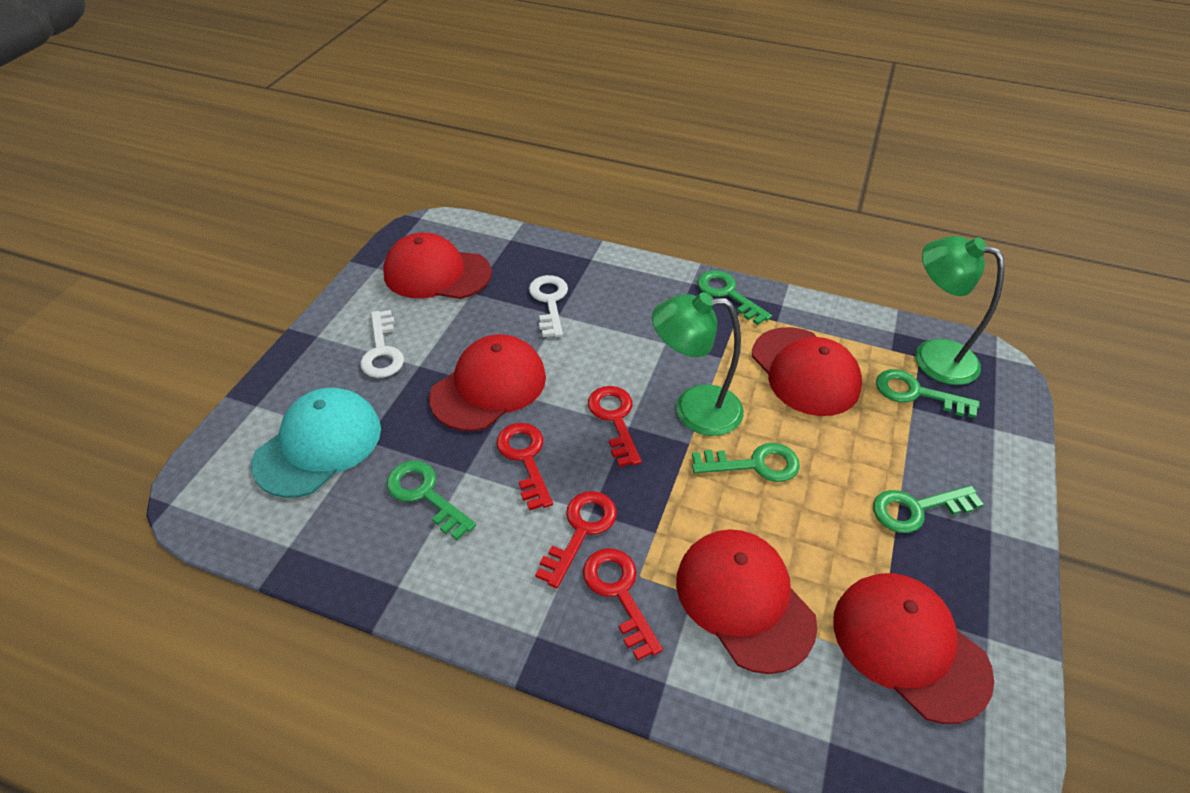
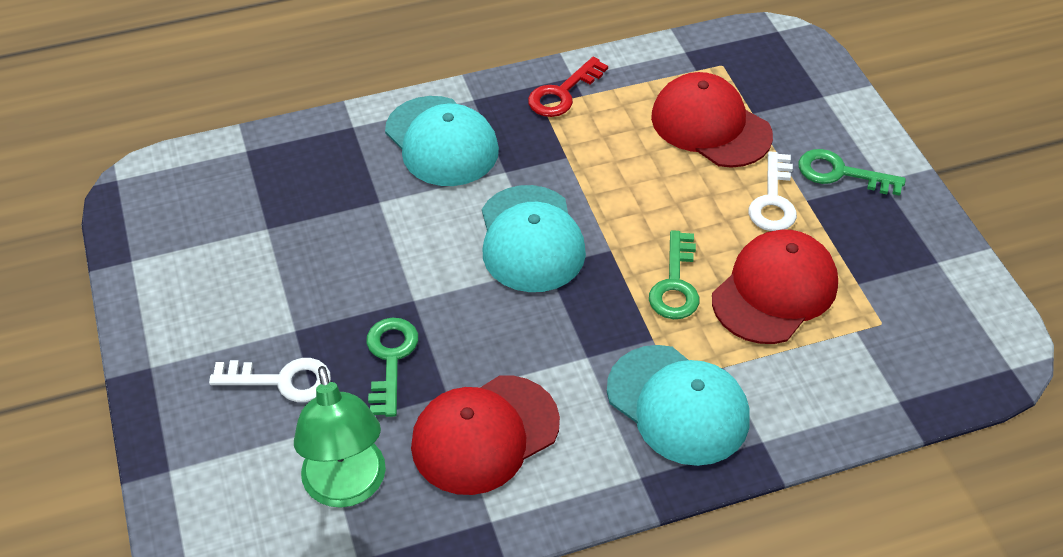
green key: 5 -> 3
green lamp: 2 -> 1
red cap: 5 -> 3
red key: 4 -> 1
turquoise cap: 1 -> 3

